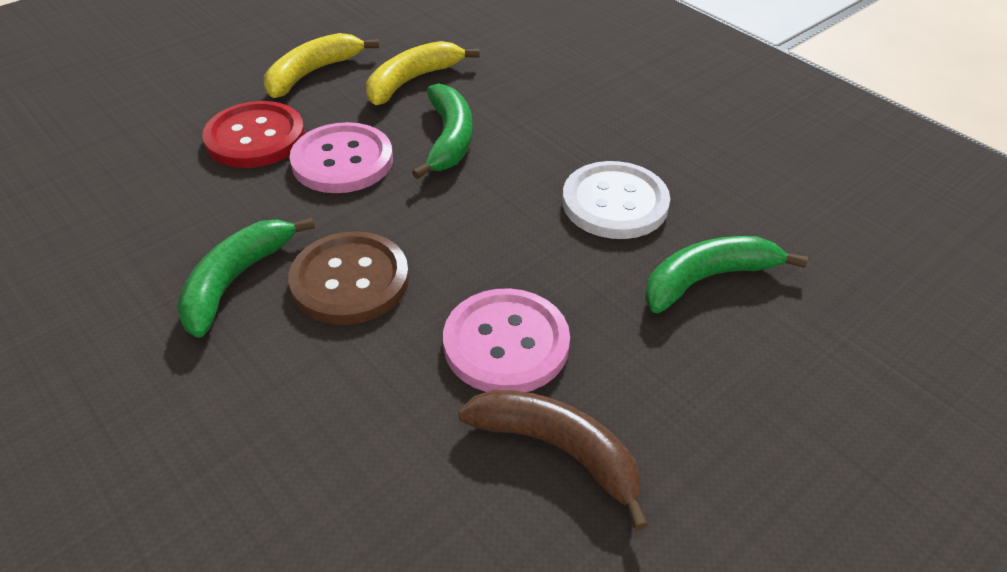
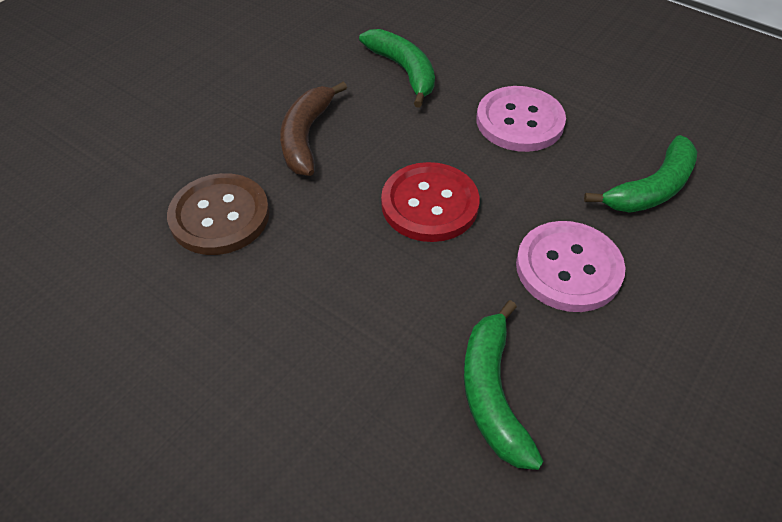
white button: 1 -> 0
yellow banana: 2 -> 0

